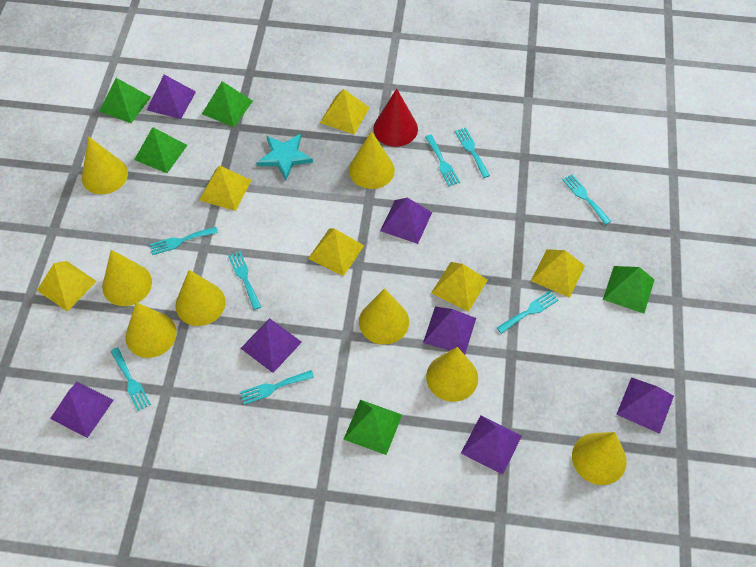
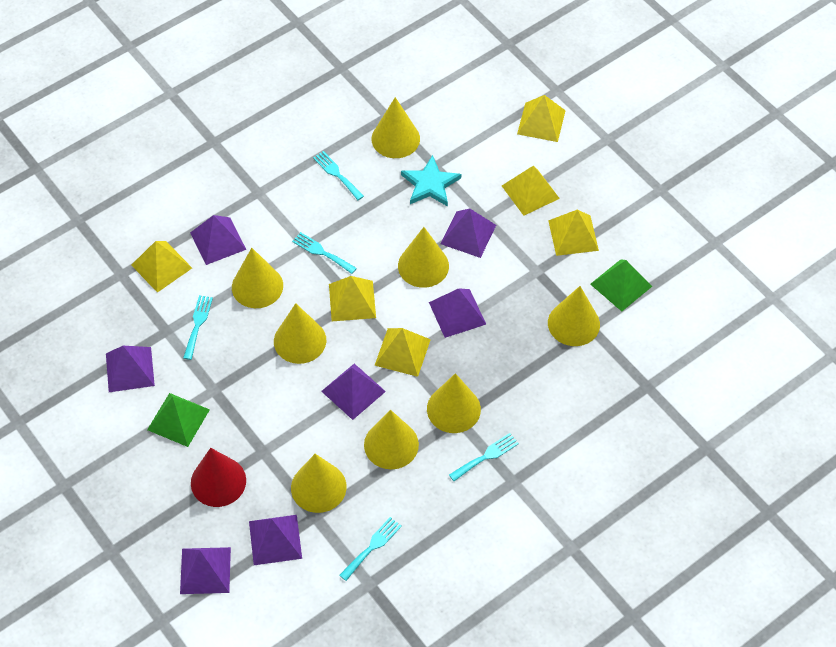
green pyramid: 5 -> 2
turquoise fork: 8 -> 5

